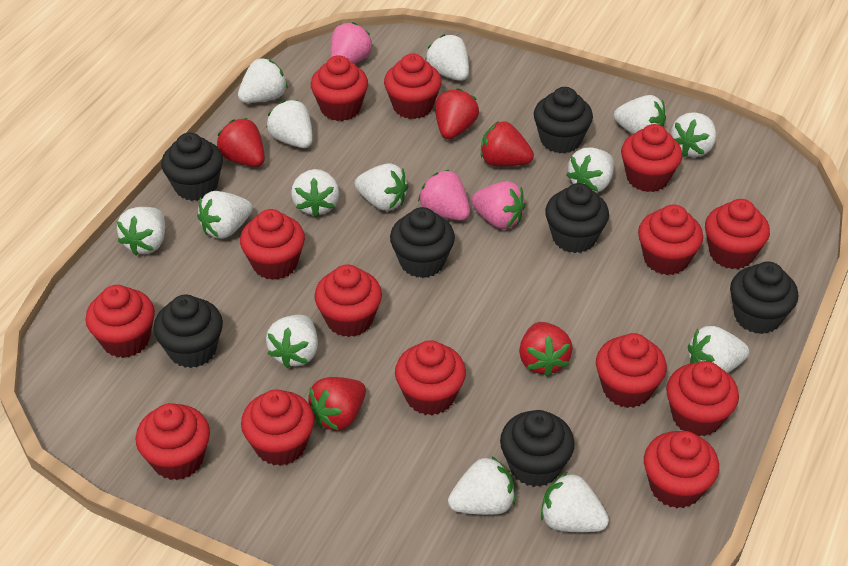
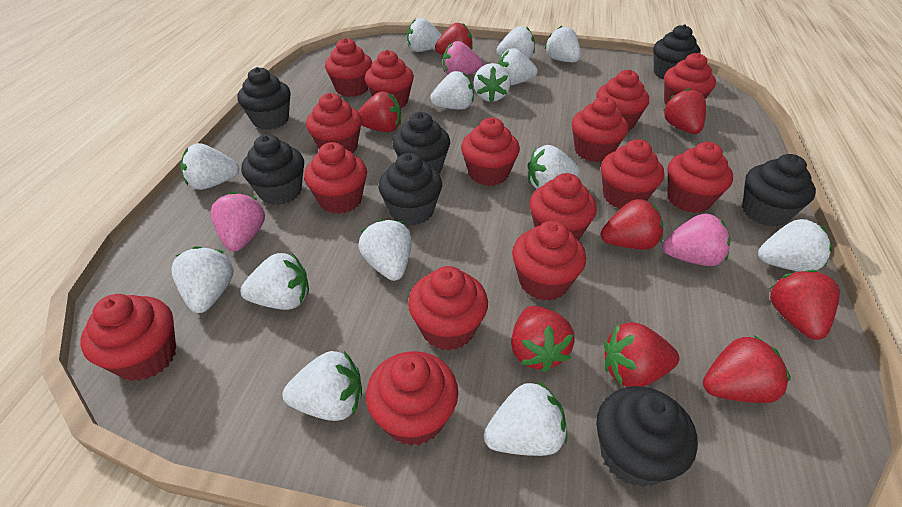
red cupcake: 14 -> 15
red strawberry: 5 -> 8

